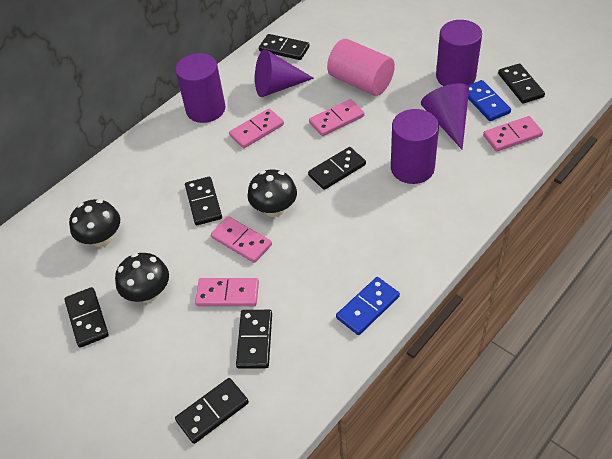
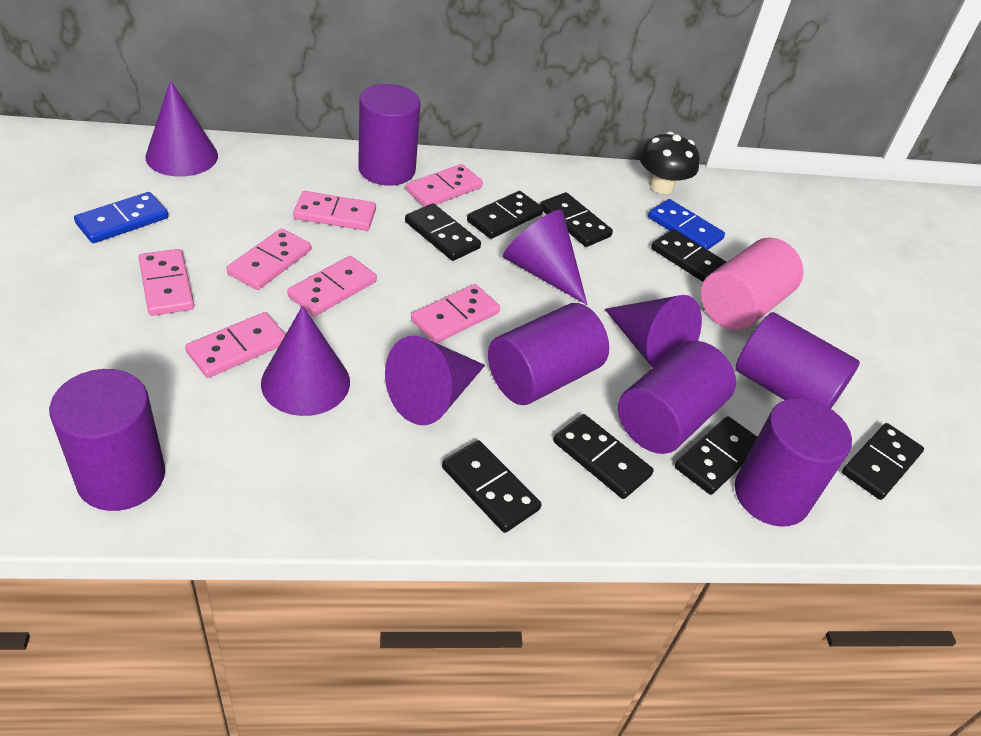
black domino: 7 -> 8
black mushroom: 3 -> 1
pink domino: 5 -> 7
purple cone: 2 -> 5
purple cylinder: 3 -> 6

